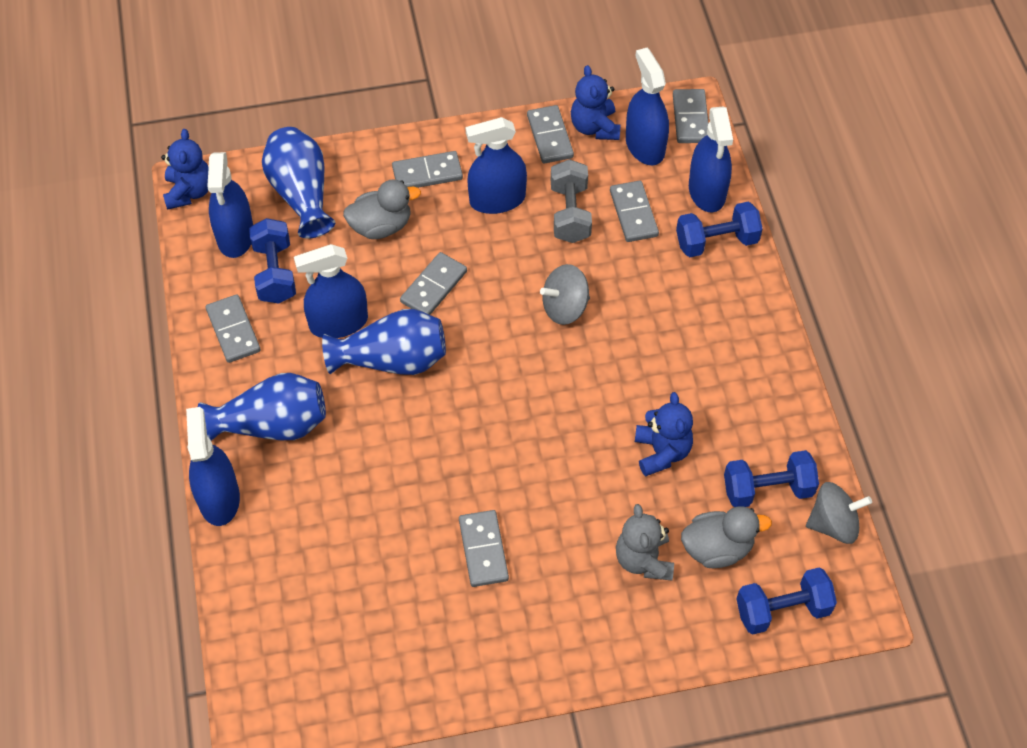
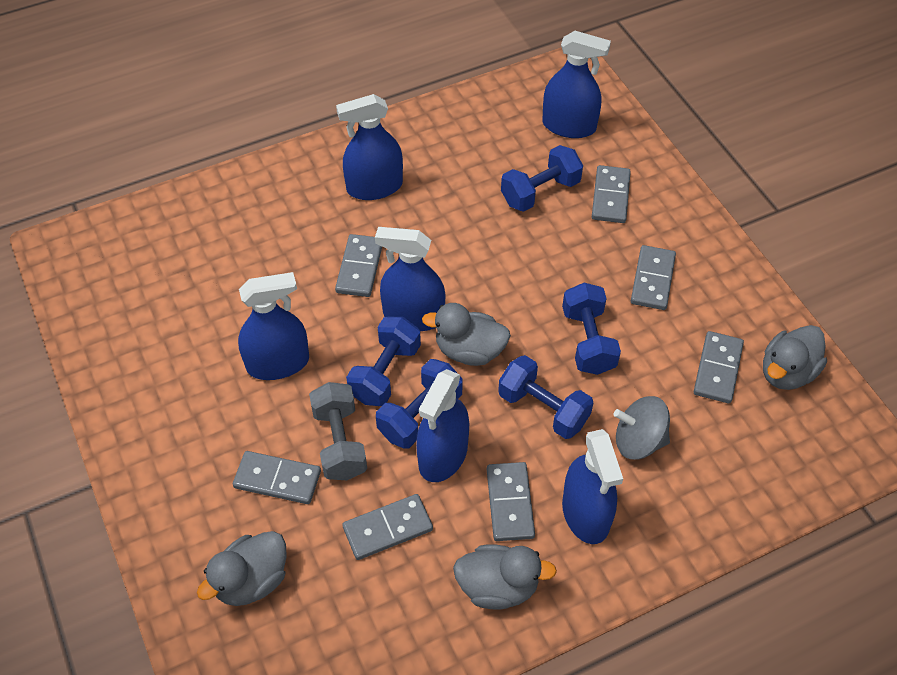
blue dumbbell: 4 -> 5
blue teddy bear: 3 -> 0
blue vase: 3 -> 0
grey duck: 2 -> 4
grey spinning top: 2 -> 1
grey teddy bear: 1 -> 0

